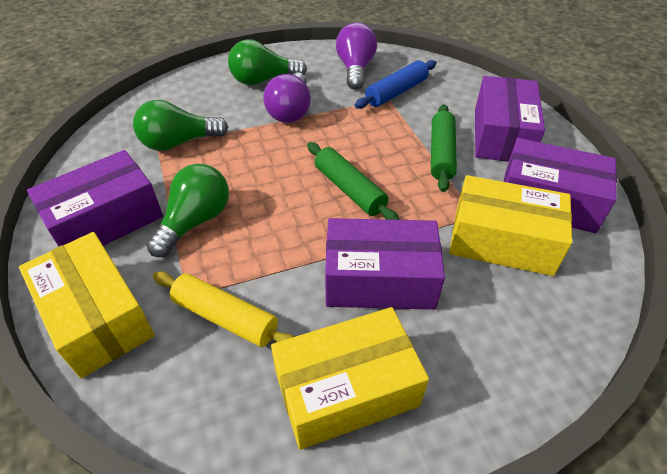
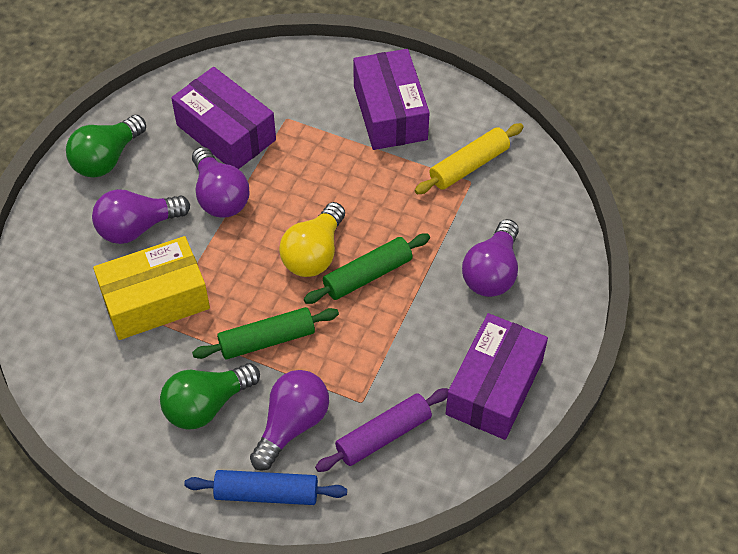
green light bulb: 3 -> 2
purple box: 4 -> 3
purple light bulb: 2 -> 4
purple rolling pin: 0 -> 1
yellow box: 3 -> 1
yellow light bulb: 0 -> 1

